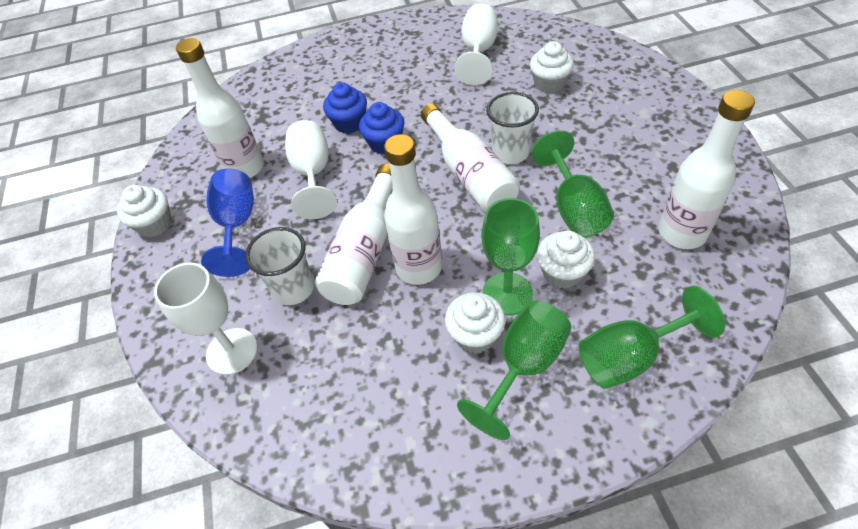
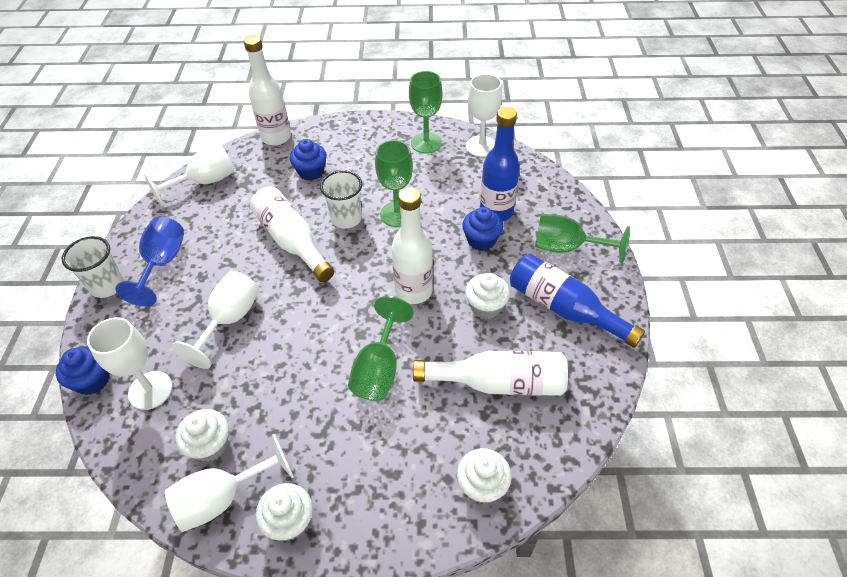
blue bottle: 0 -> 2
blue cupcake: 2 -> 3
white bottle: 5 -> 4
white goblet: 3 -> 5

